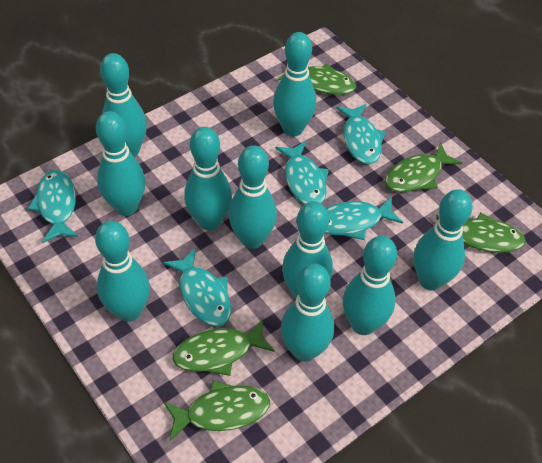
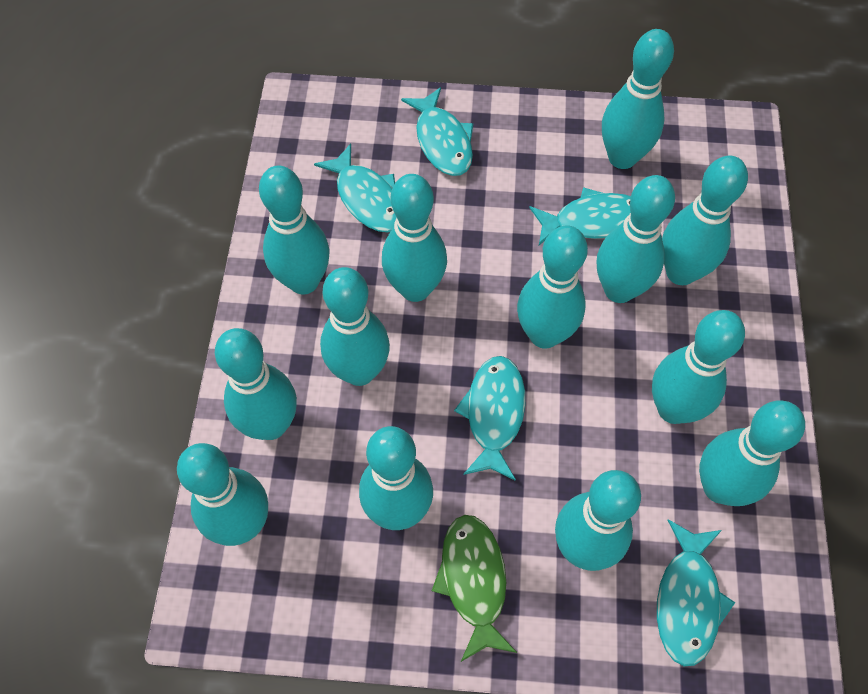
green fish: 5 -> 1
turquoise bowling pin: 10 -> 13

